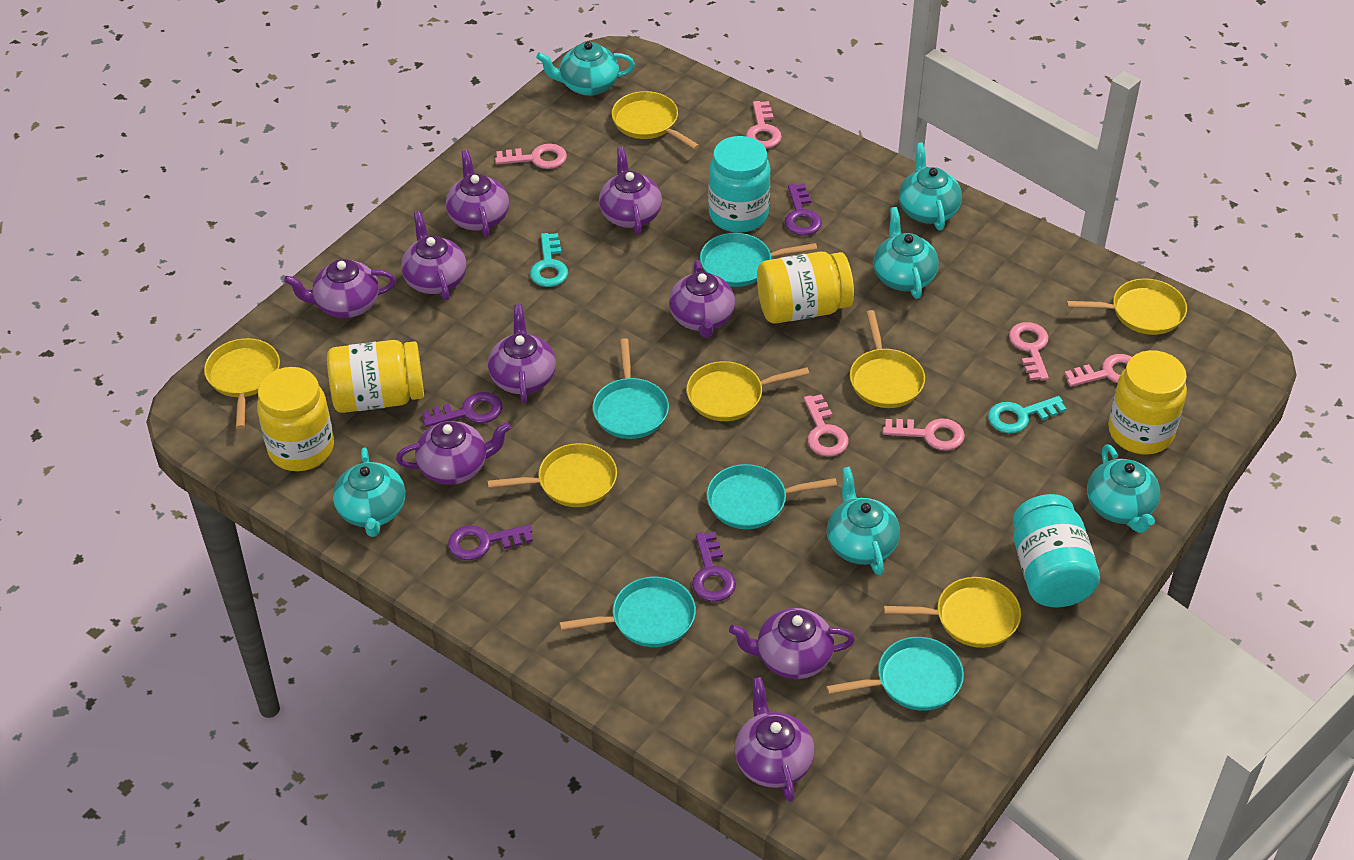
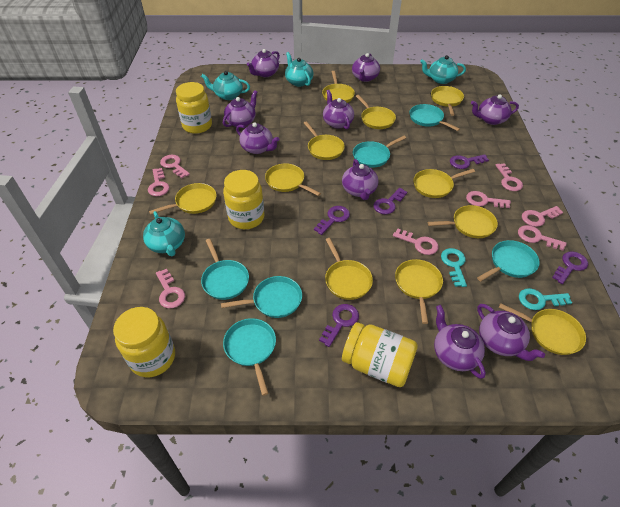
pink key: 6 -> 8
purple key: 4 -> 5
turquoise jar: 2 -> 0
turquoise pan: 5 -> 6
turquoise teapot: 6 -> 4
yellow pan: 7 -> 11

